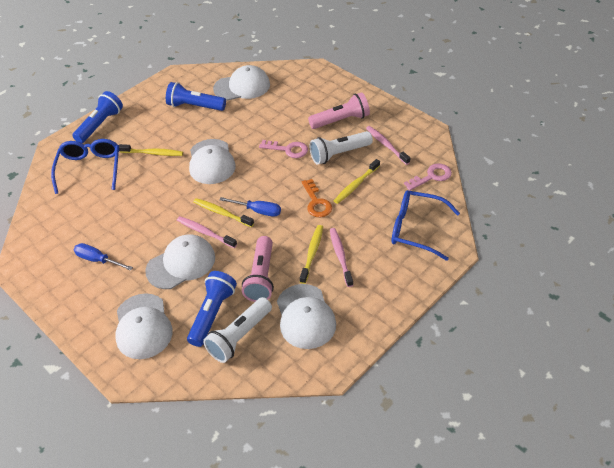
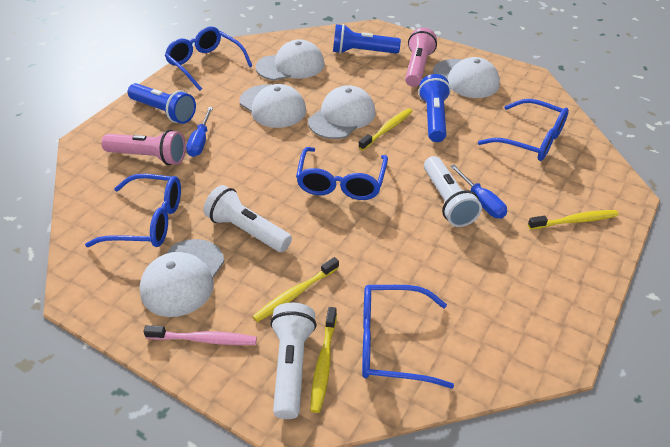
blue glasses: 2 -> 5
orange key: 1 -> 0
pink key: 2 -> 0
pink toothbrush: 3 -> 1
white flashlight: 2 -> 3

